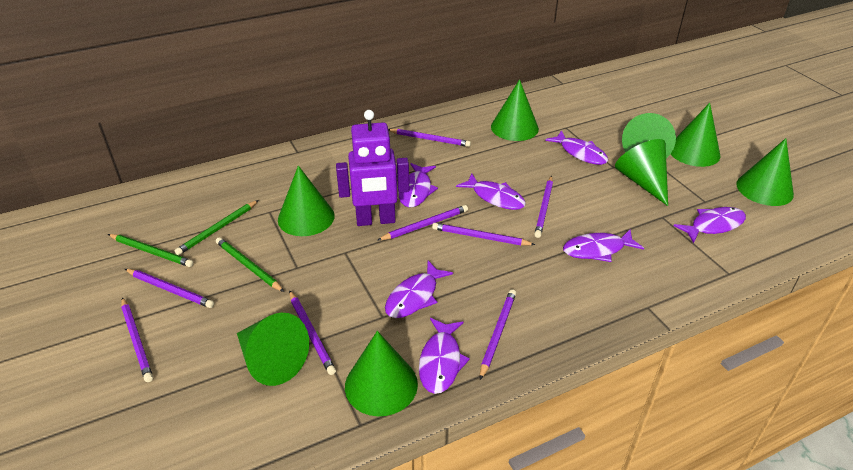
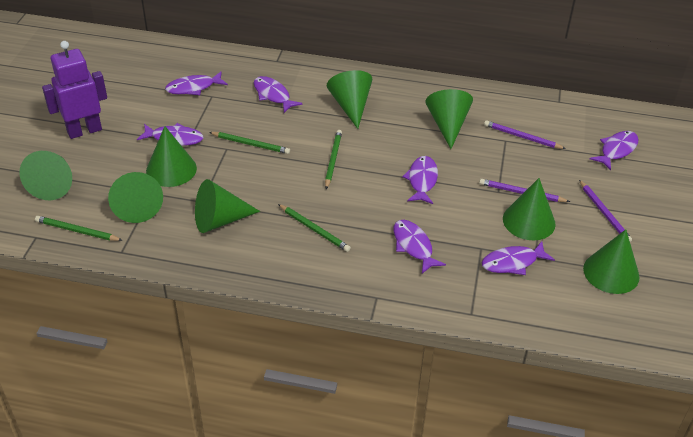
green pencil: 3 -> 4
purple pencil: 8 -> 3

